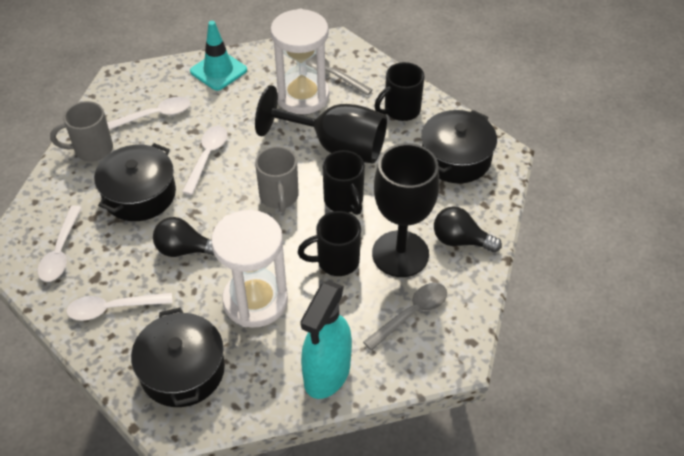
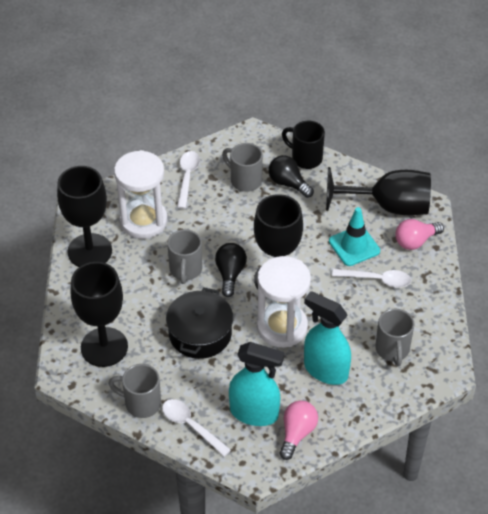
black goblet: 2 -> 4
black mug: 3 -> 1
black pot: 3 -> 1
grey mug: 2 -> 4
grey spoon: 2 -> 0
pink light bulb: 0 -> 2
turquoise spray bottle: 1 -> 2
white spoon: 4 -> 3

